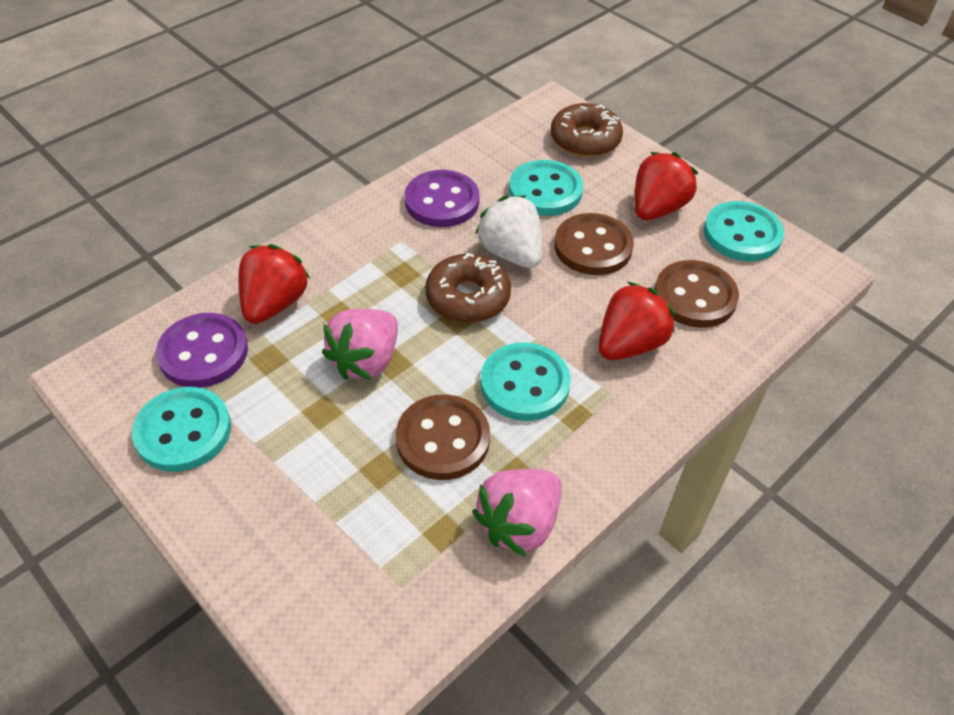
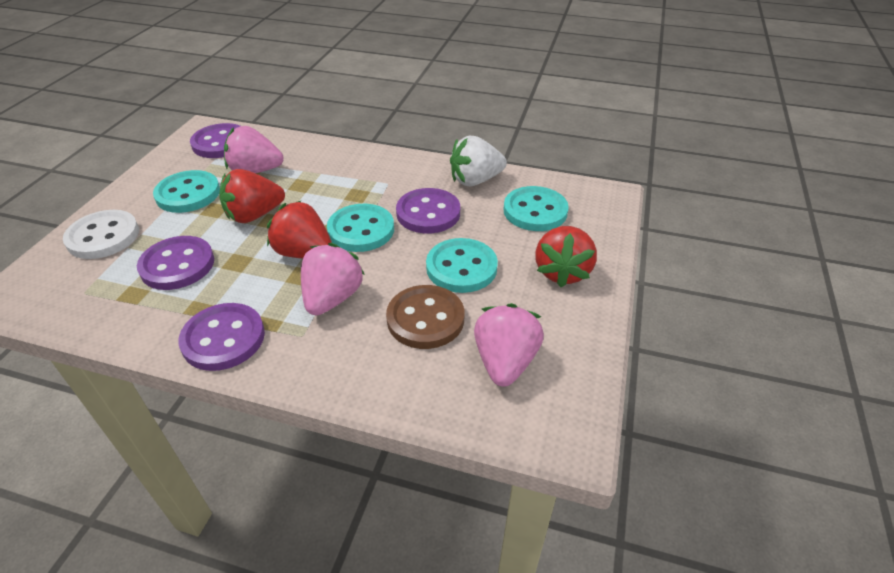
brown button: 3 -> 1
brown donut: 2 -> 0
pink strawberry: 2 -> 3
purple button: 2 -> 4
white button: 0 -> 1

